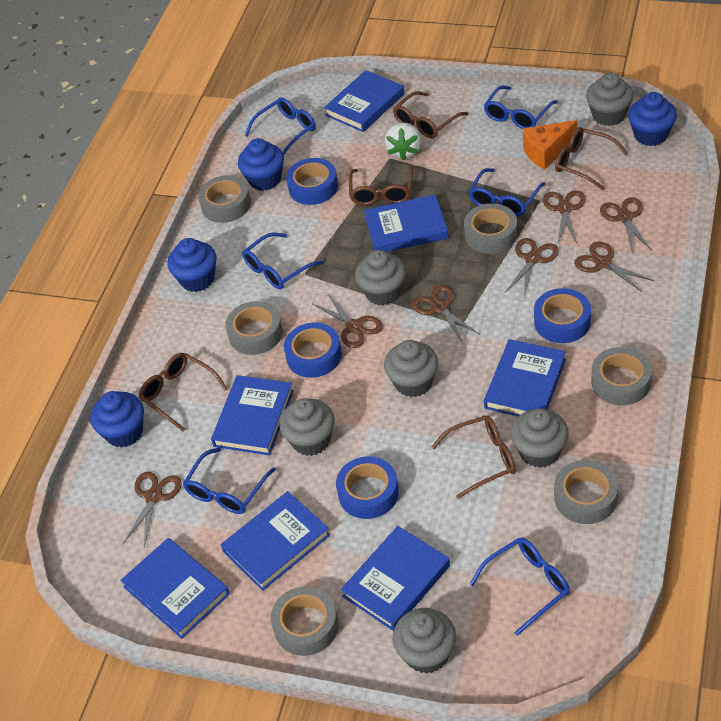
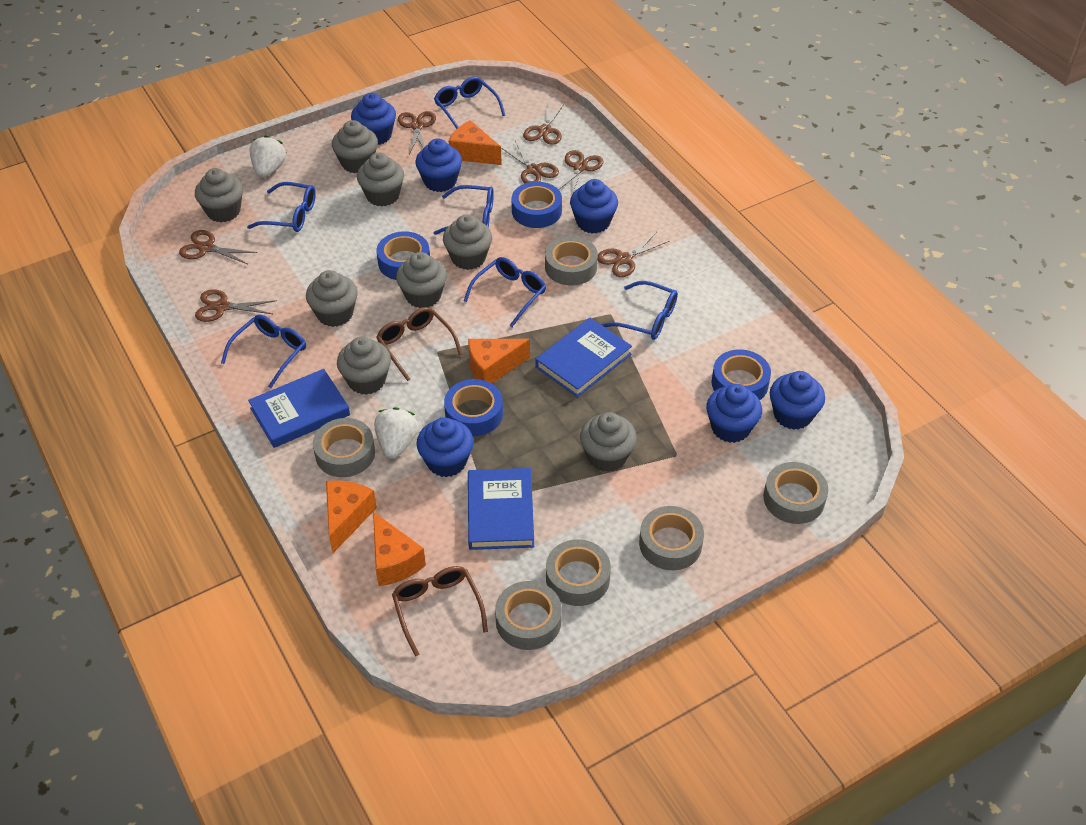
blue book: 7 -> 3
blue cupcake: 4 -> 6
brown glasses: 5 -> 2
grey cupcake: 6 -> 8
orange cheese: 1 -> 4
white strawberry: 1 -> 2

